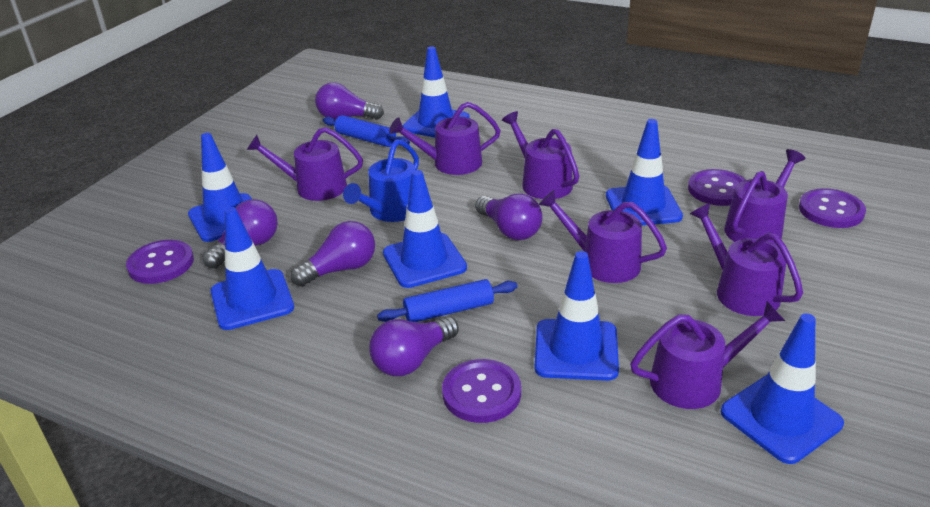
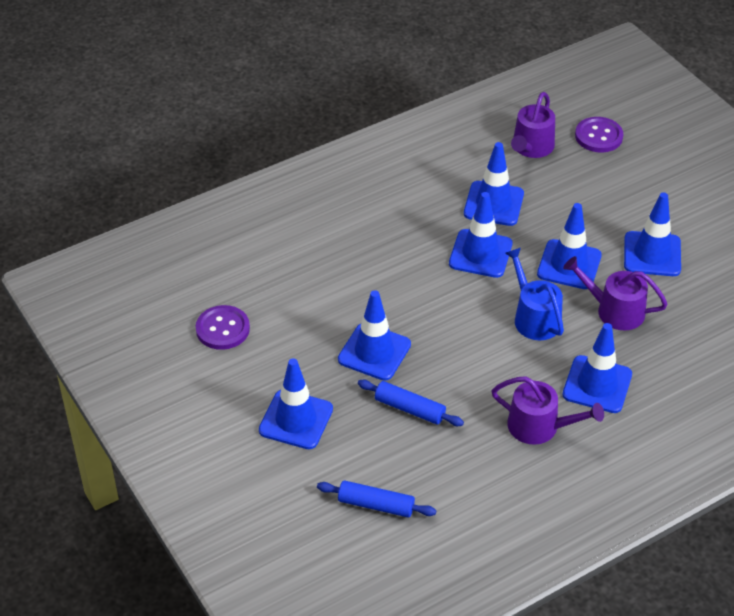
purple button: 4 -> 2
purple light bulb: 5 -> 0
purple watering can: 7 -> 3

